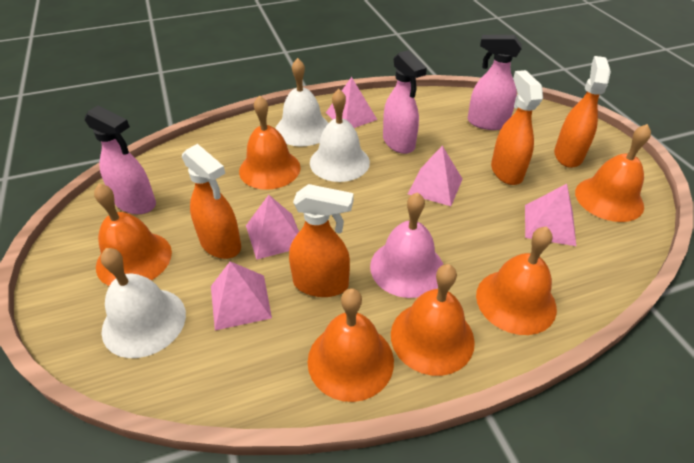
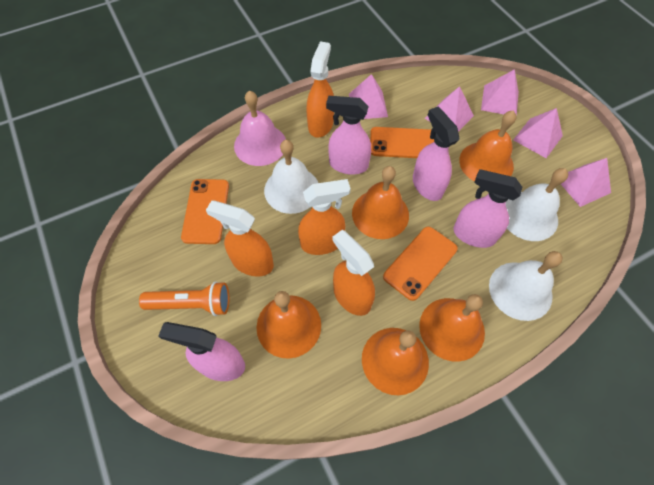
orange bell: 6 -> 5
orange flashlight: 0 -> 1
orange phone: 0 -> 3
pink spray bottle: 3 -> 4

